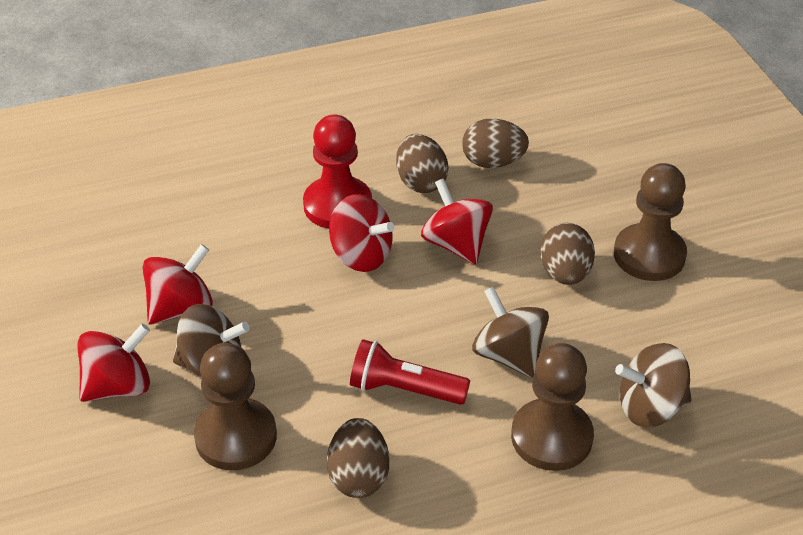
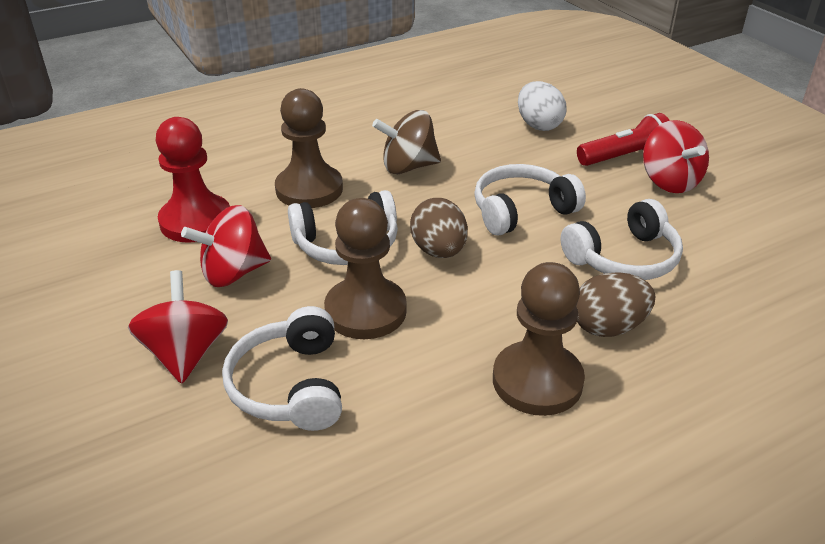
brown egg: 4 -> 2
brown spinning top: 3 -> 1
red spinning top: 4 -> 3
white egg: 0 -> 1
white headphones: 0 -> 4

